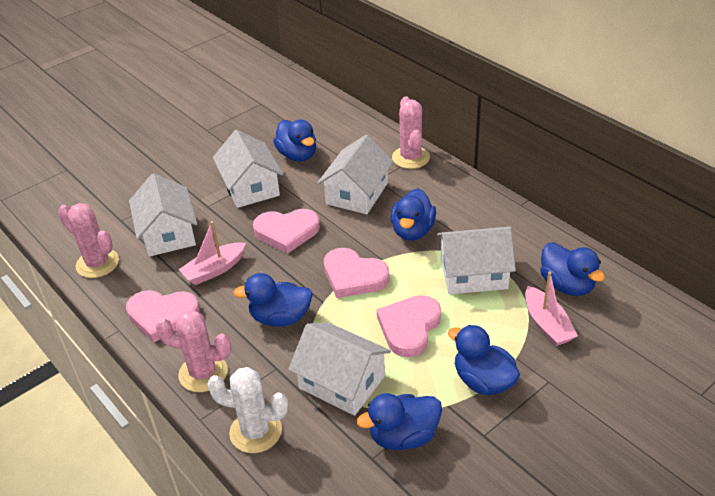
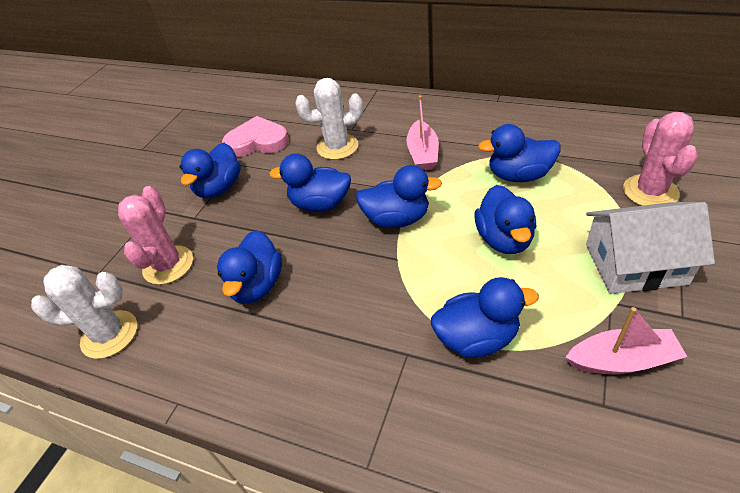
blue duck: 6 -> 7
pink cactus: 3 -> 2
pink heart: 4 -> 1
white cactus: 1 -> 2
white house: 5 -> 1

